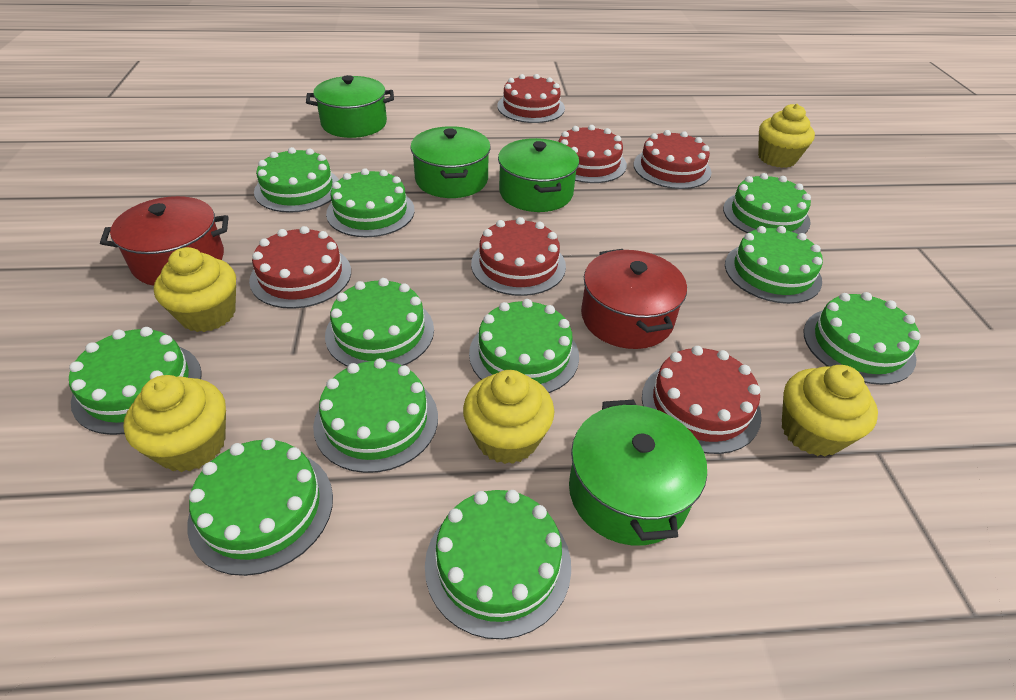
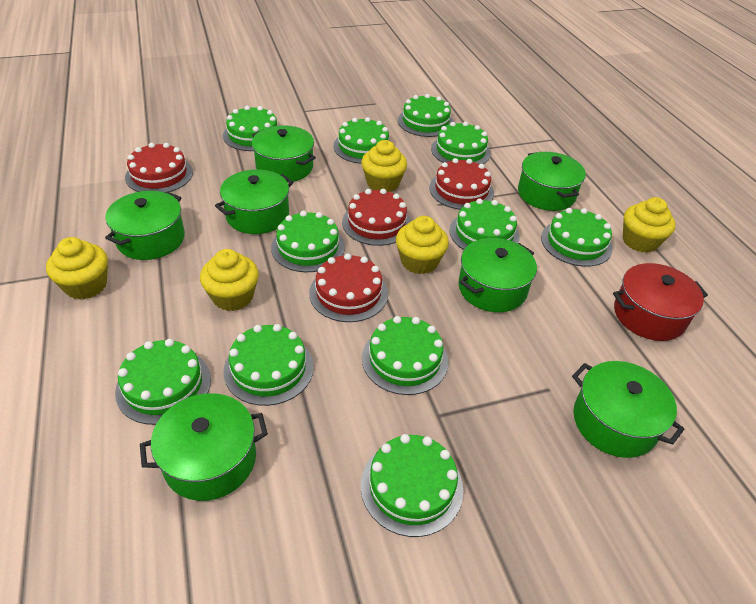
green pot: 4 -> 7
red cake: 6 -> 4
red pot: 2 -> 1

